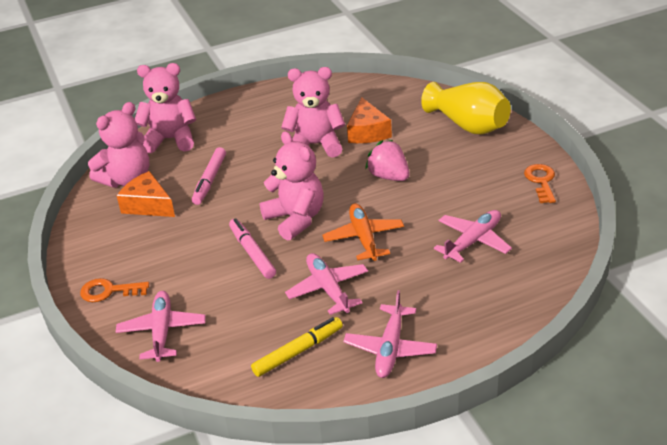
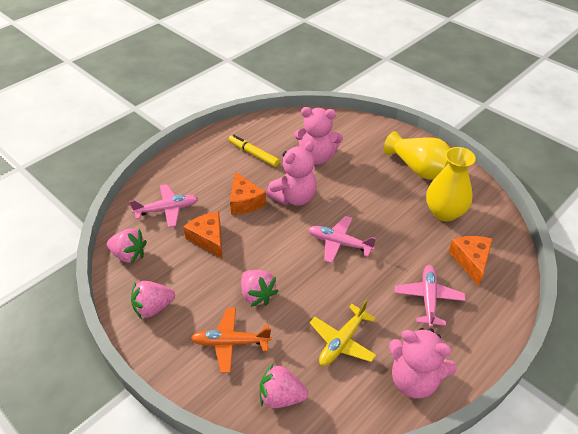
orange cheese: 2 -> 3
orange key: 2 -> 0
pink marker: 2 -> 0
pink plane: 4 -> 3
pink strawberry: 1 -> 4
pink teddy bear: 4 -> 3
yellow plane: 0 -> 1
yellow vase: 1 -> 2

